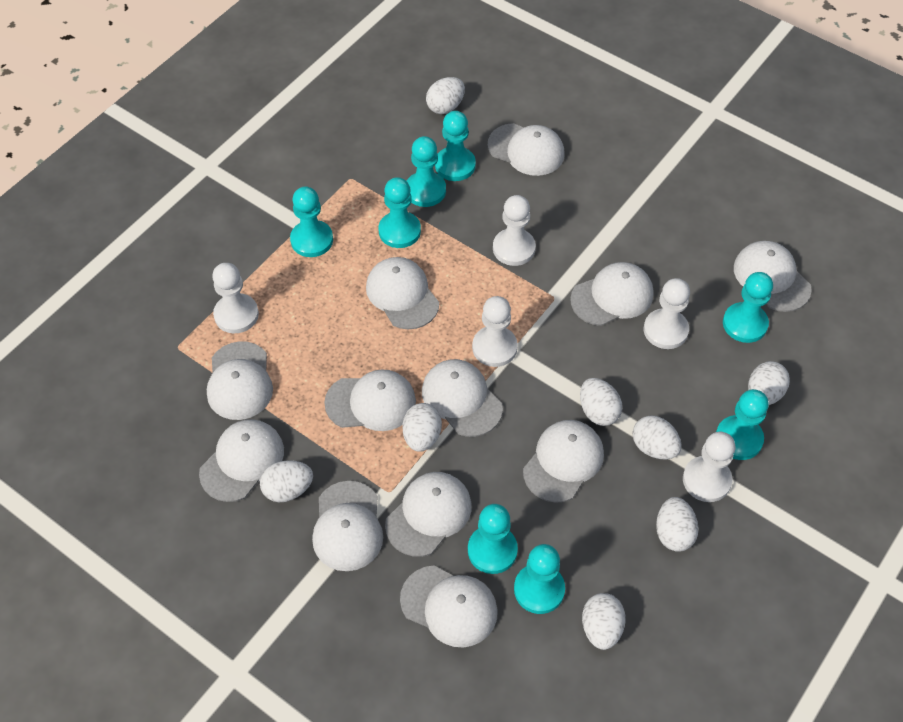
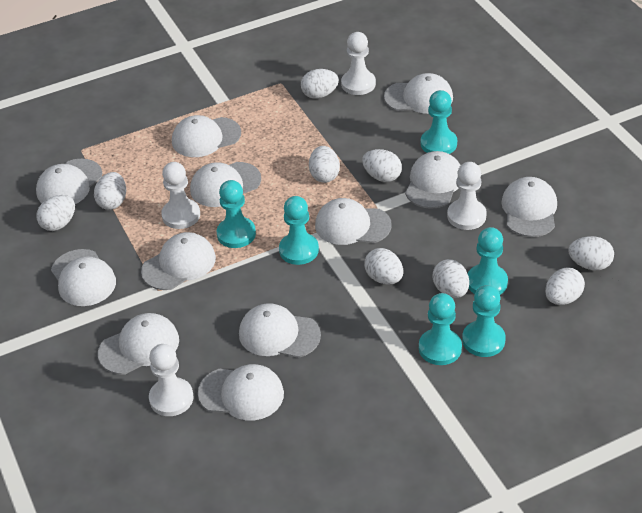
turquoise pawn: 8 -> 6
white egg: 8 -> 9
white pawn: 5 -> 4

